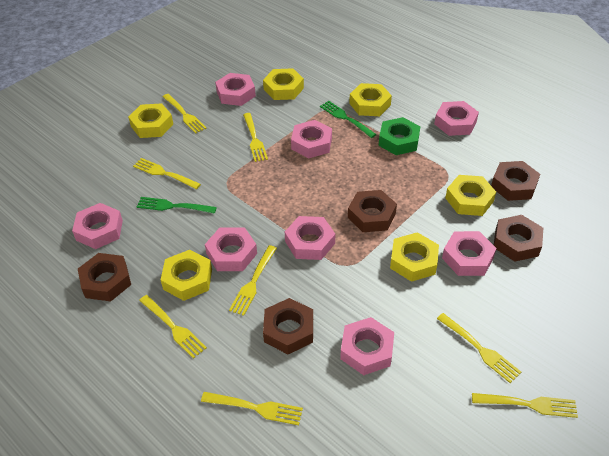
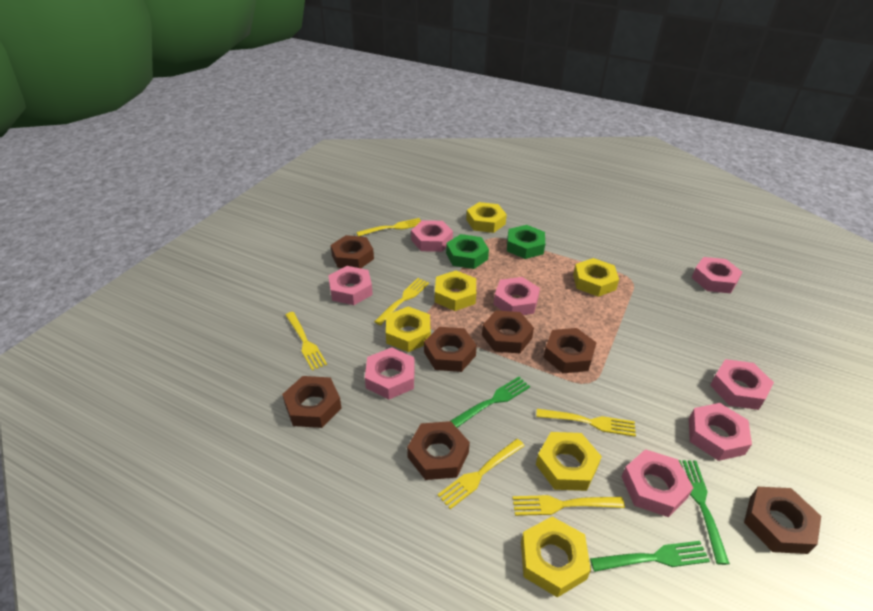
brown nut: 5 -> 7
green fork: 2 -> 3
green nut: 1 -> 2
yellow fork: 8 -> 6

